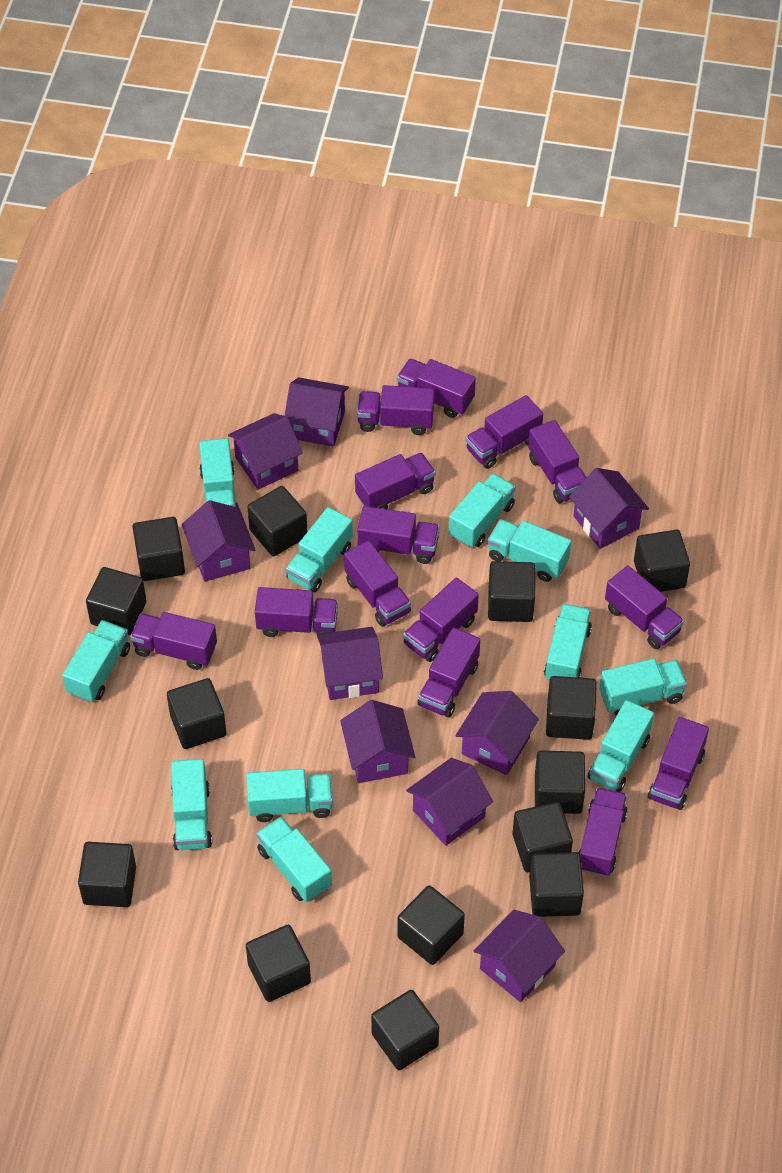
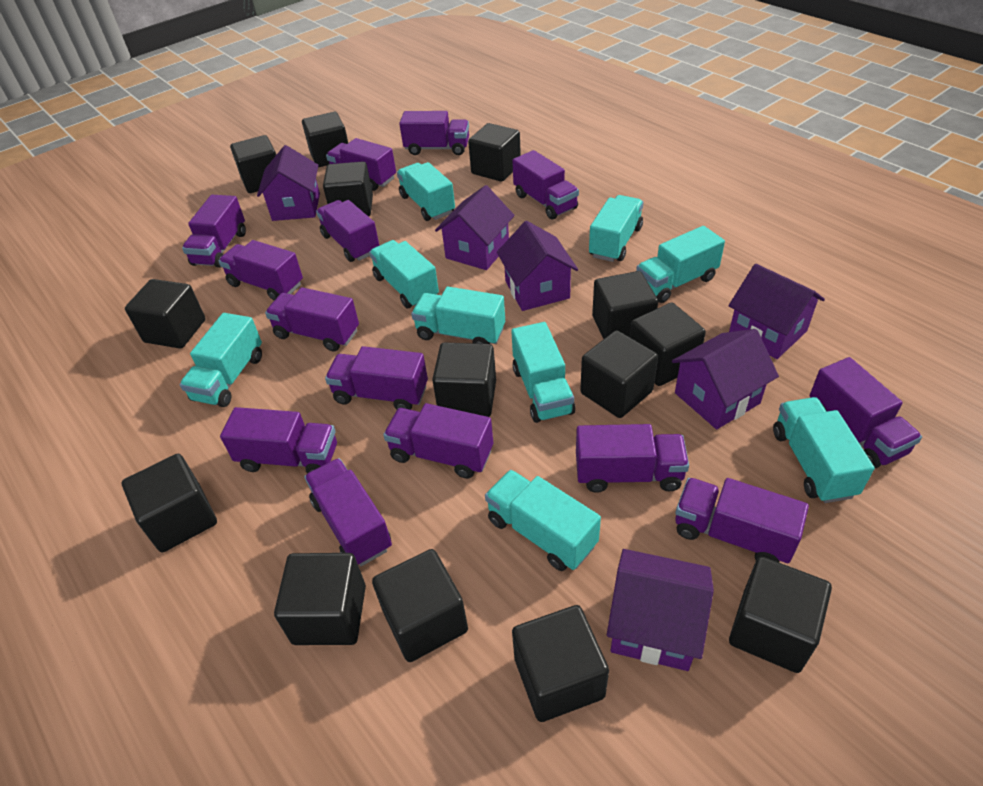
purple house: 9 -> 6
turquoise truck: 11 -> 9

